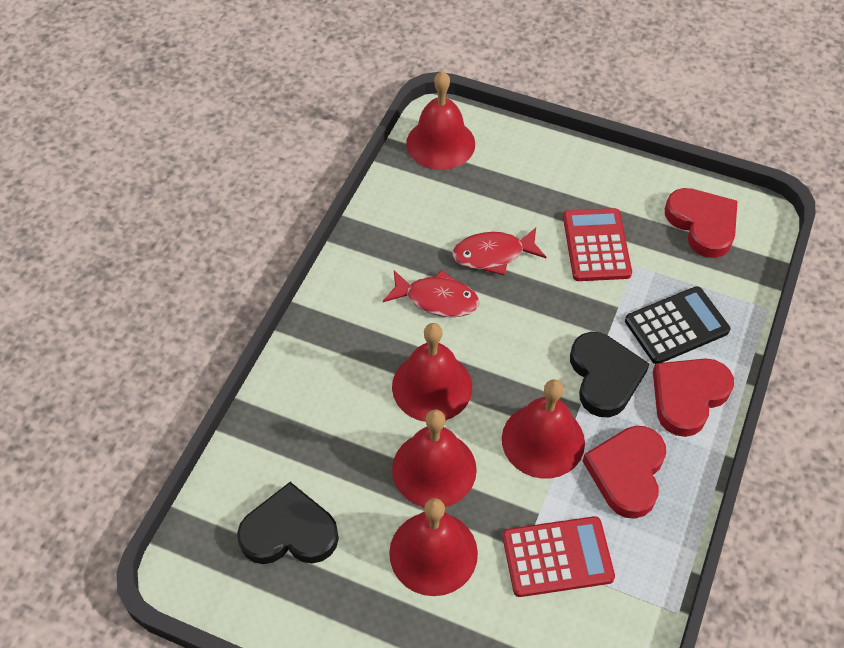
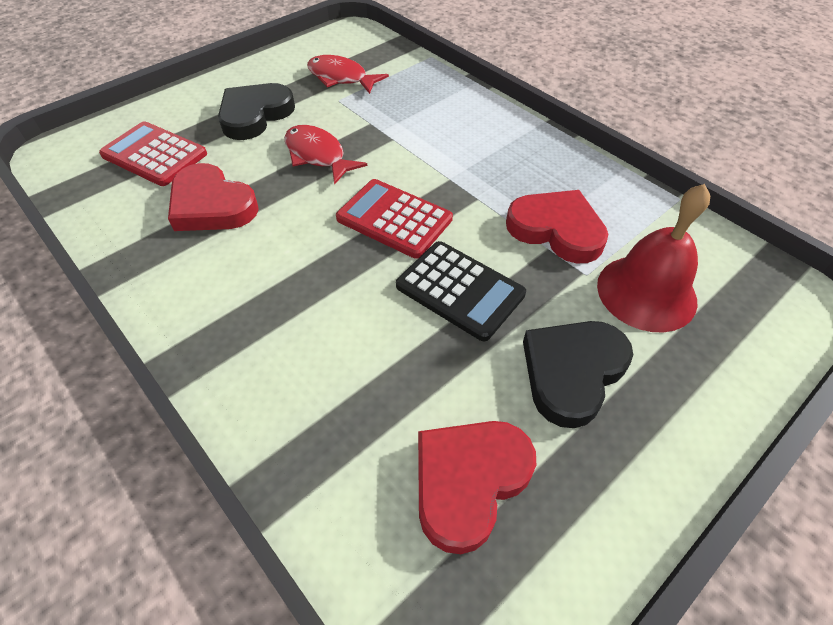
red bell: 5 -> 1

